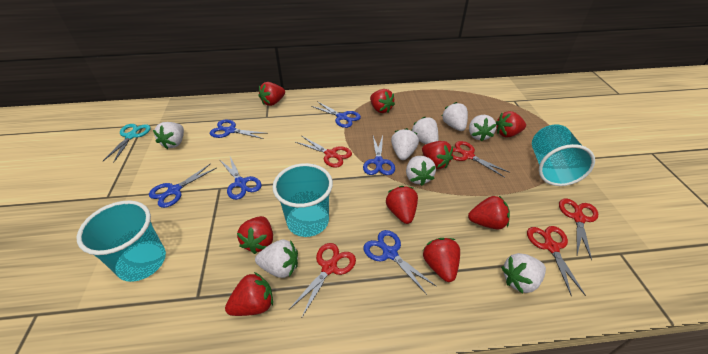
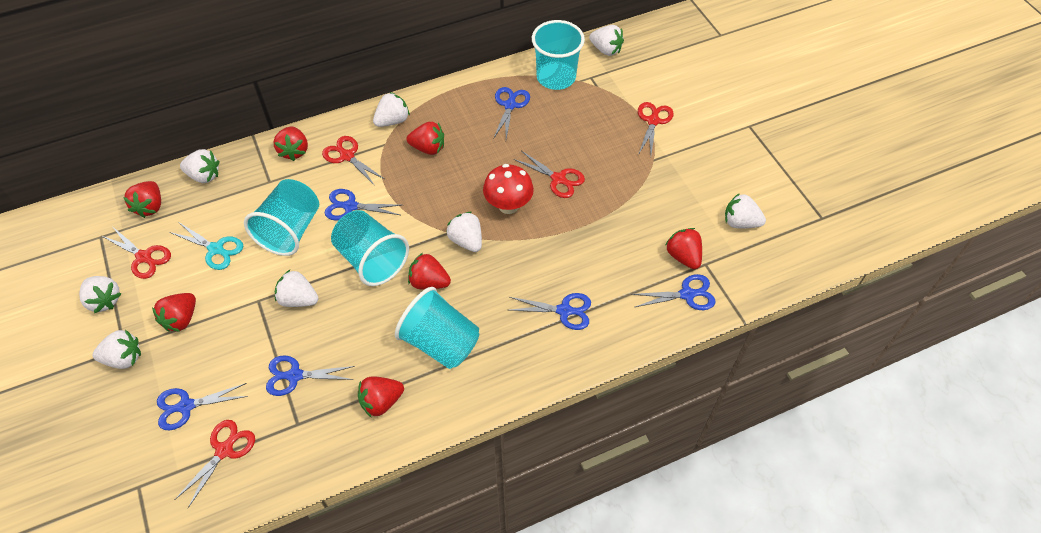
red mushroom: 0 -> 1
red strawberry: 9 -> 7
turquoise cup: 3 -> 4

